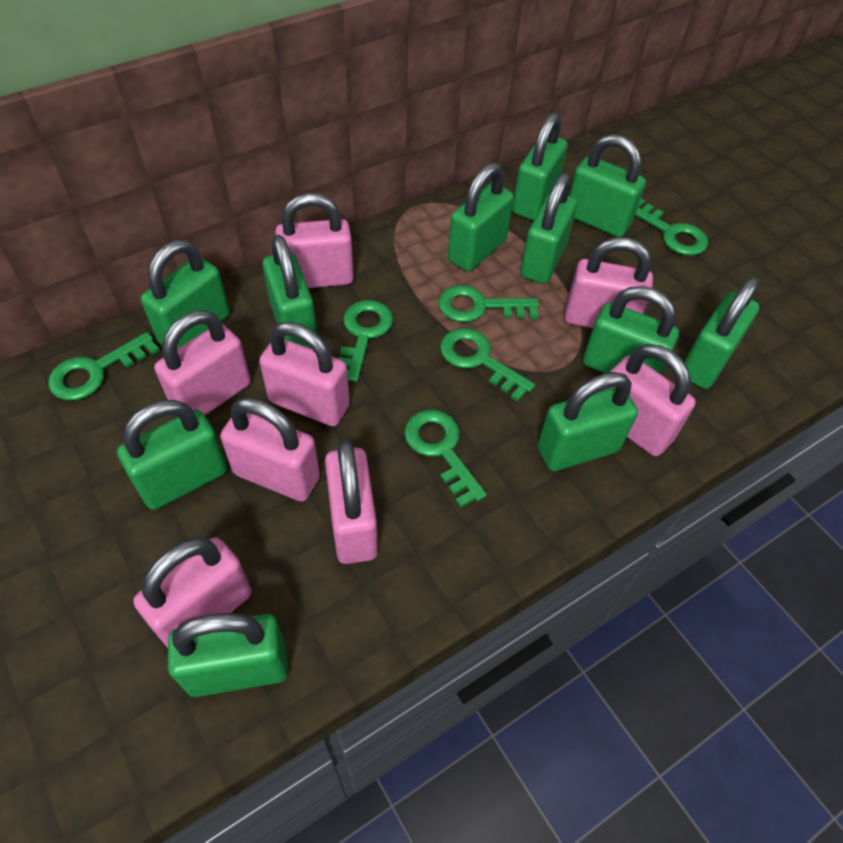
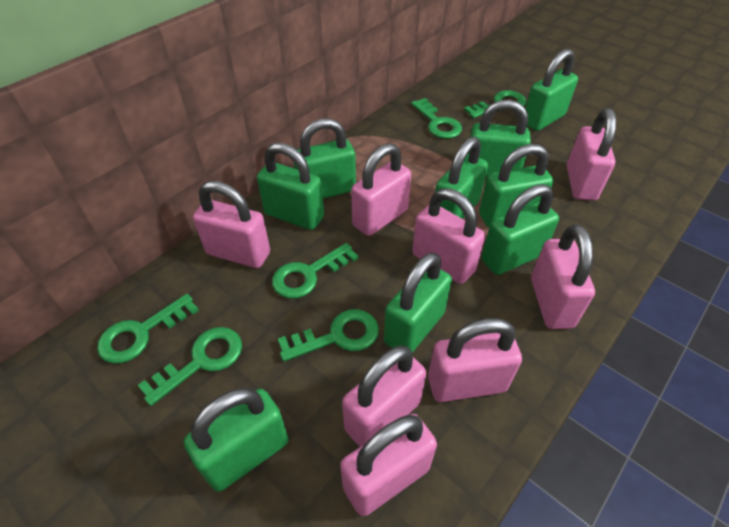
green padlock: 11 -> 9

